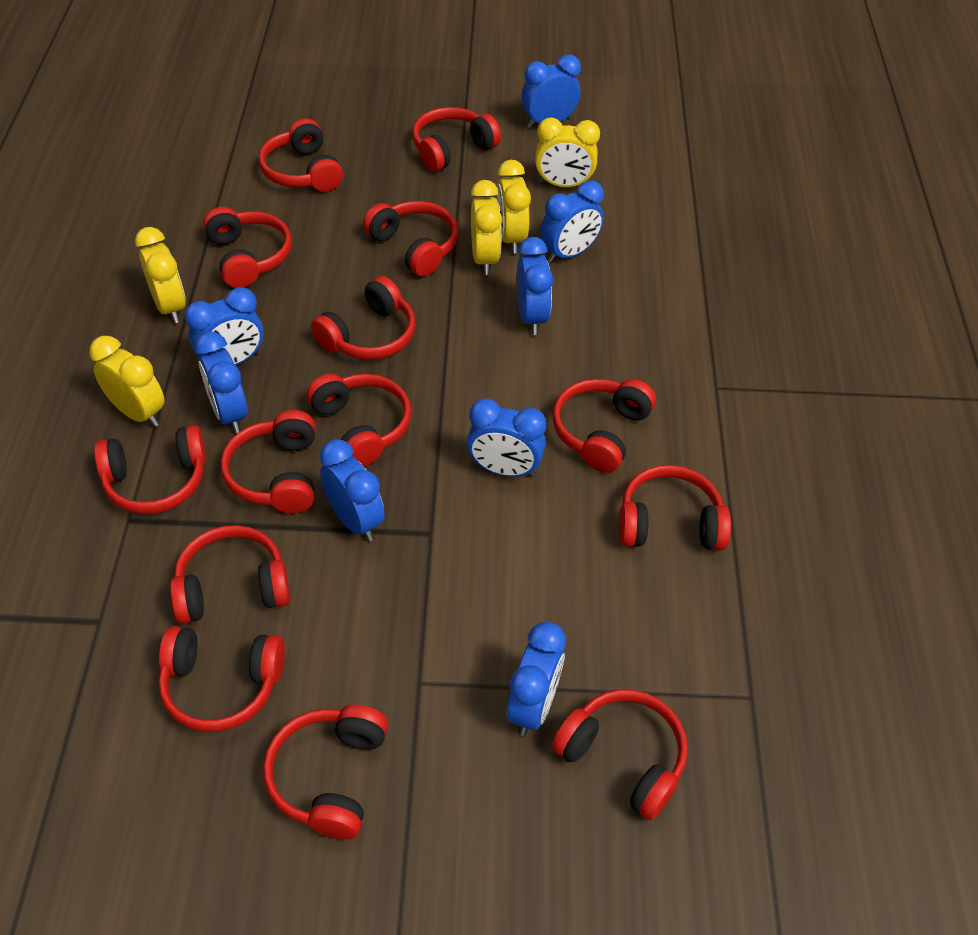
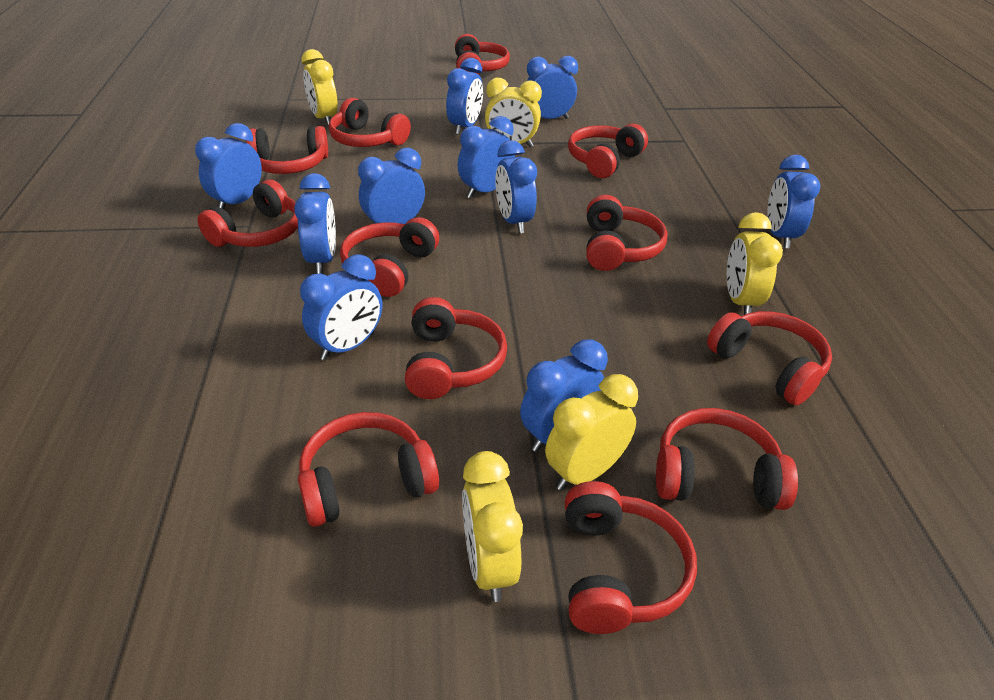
blue clock: 8 -> 10
red headphones: 14 -> 12

